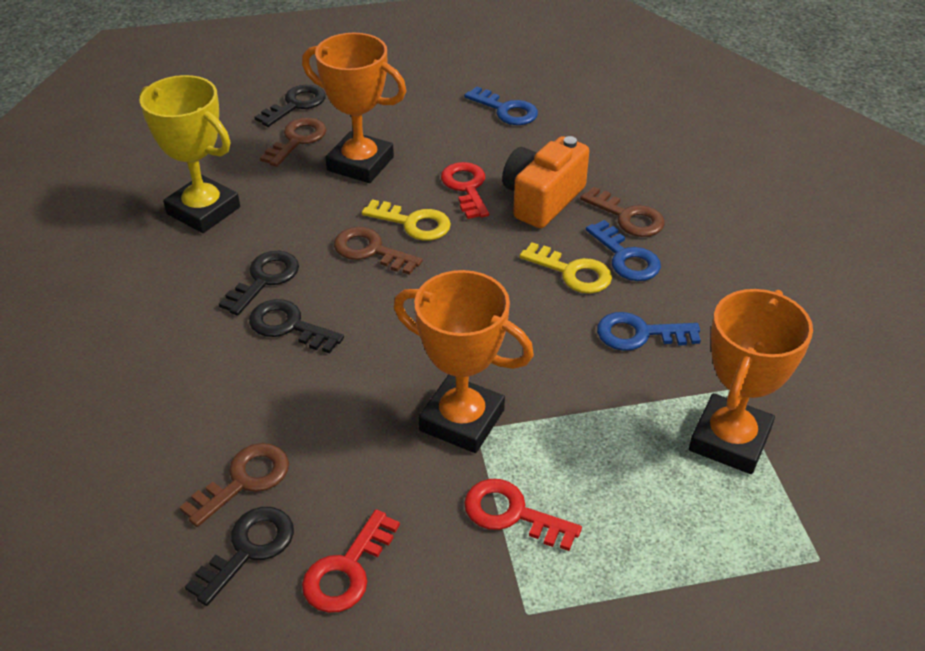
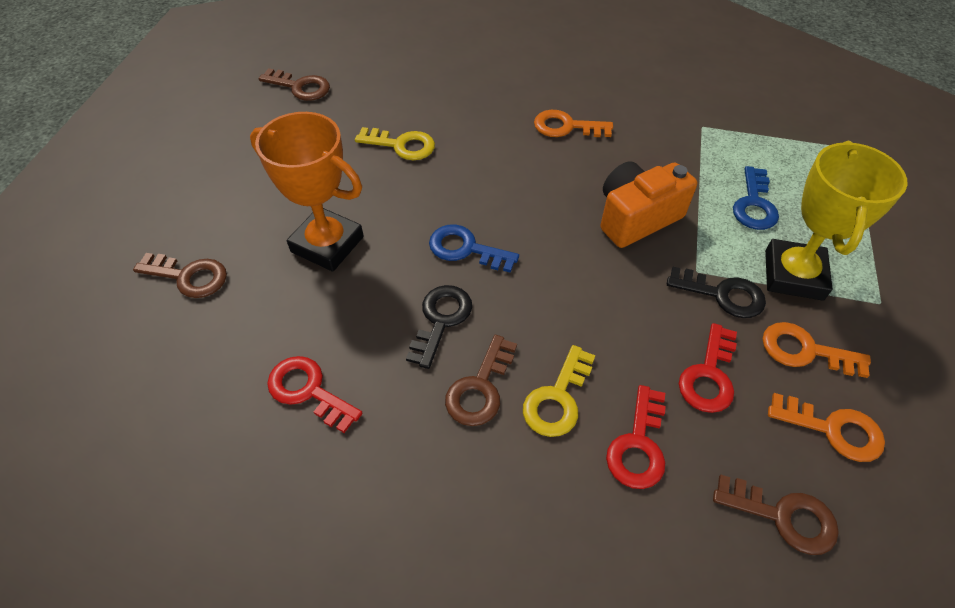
black key: 4 -> 2
blue key: 3 -> 2
orange key: 0 -> 3
orange trophy: 3 -> 1

